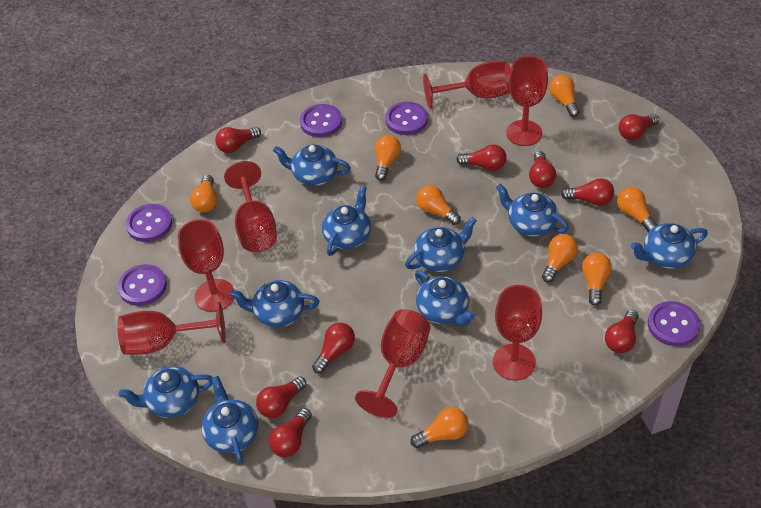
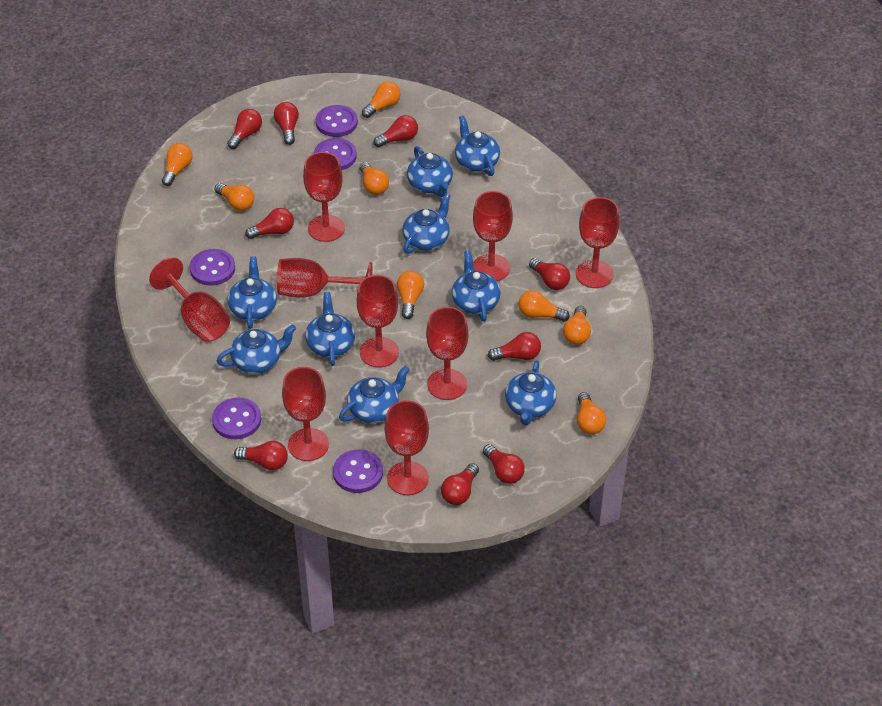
red goblet: 7 -> 9

